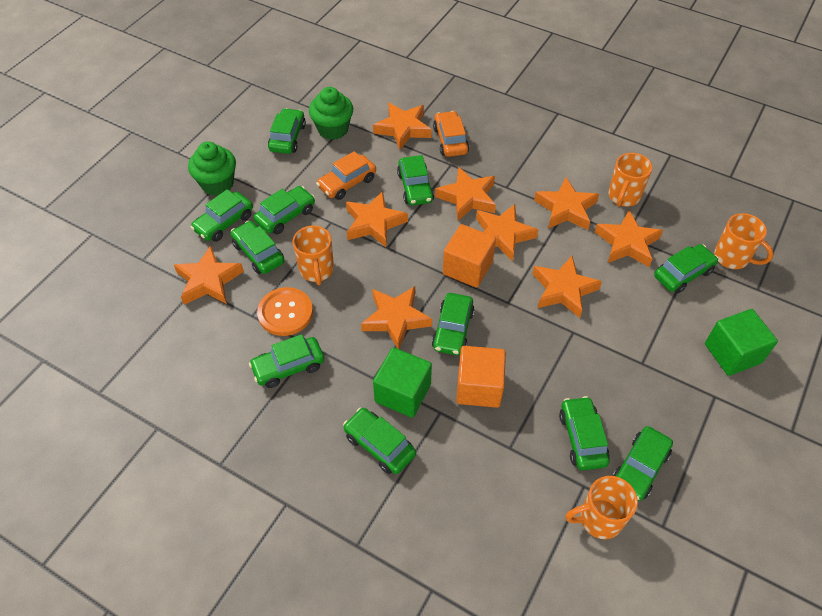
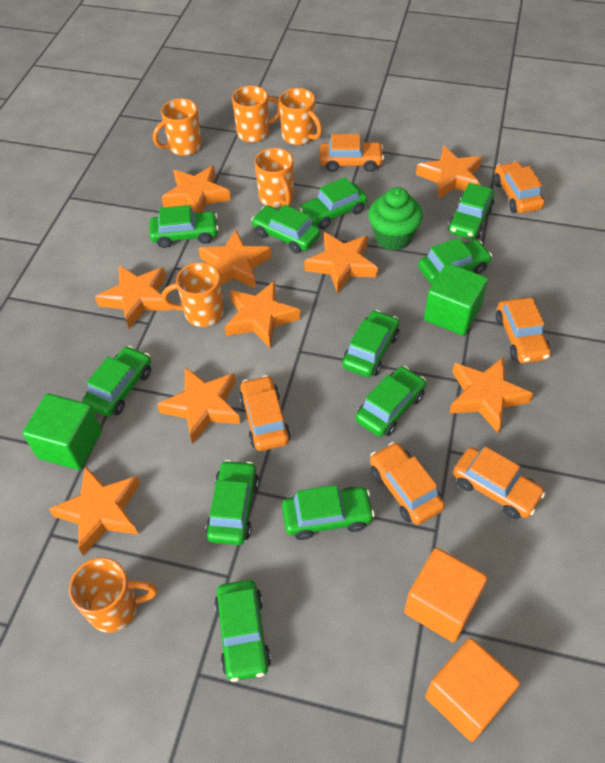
green cupcake: 2 -> 1
orange button: 1 -> 0
orange car: 2 -> 6
orange mug: 4 -> 6

